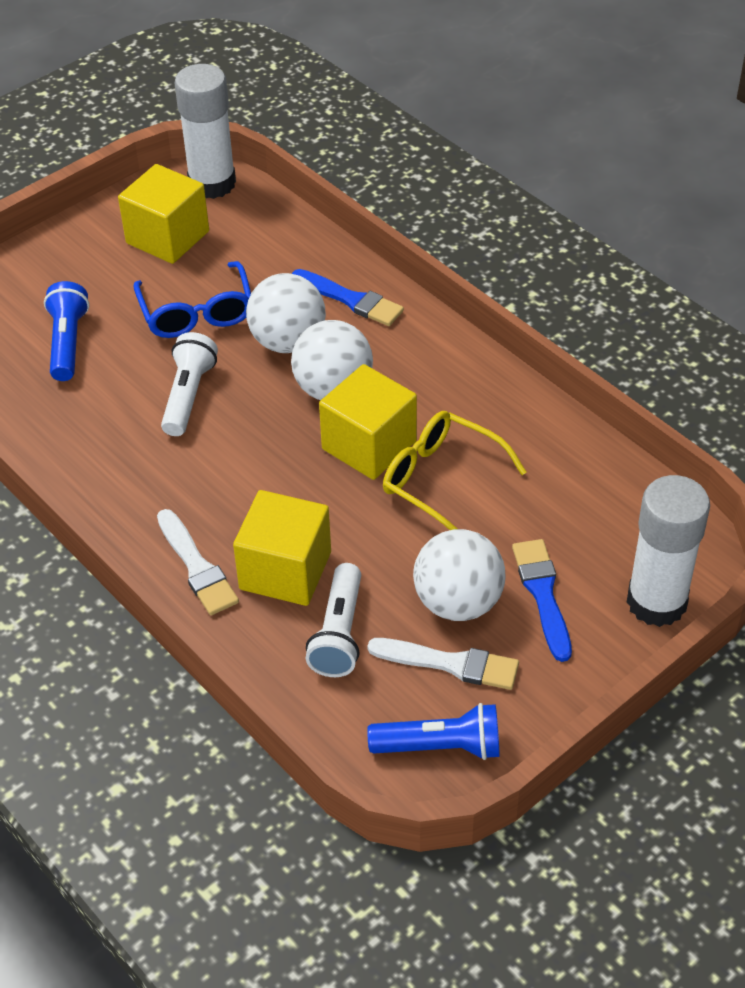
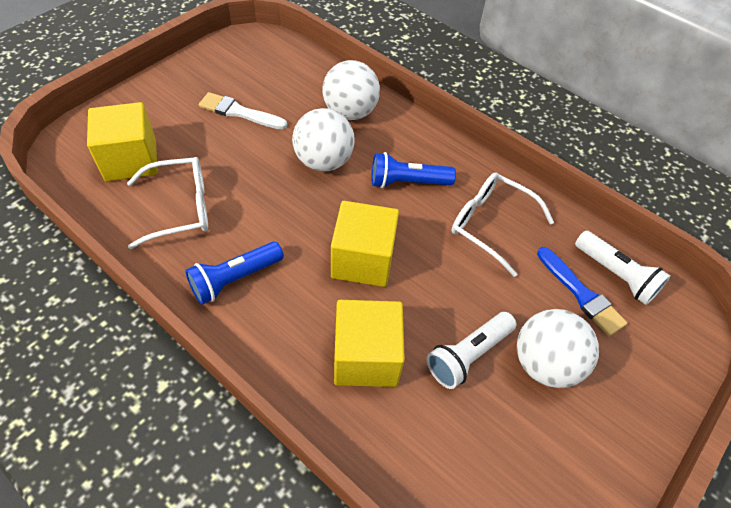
blue brush: 2 -> 1
blue glasses: 1 -> 0
white brush: 2 -> 1
white glasses: 0 -> 2
white glue stick: 2 -> 0
yellow glasses: 1 -> 0

